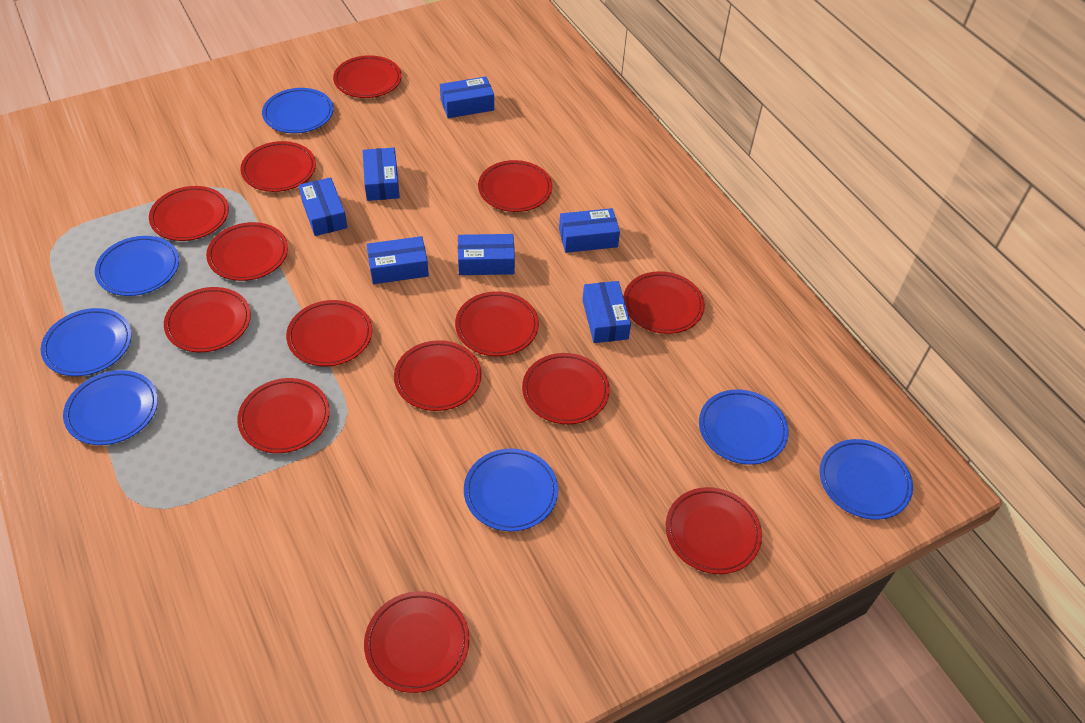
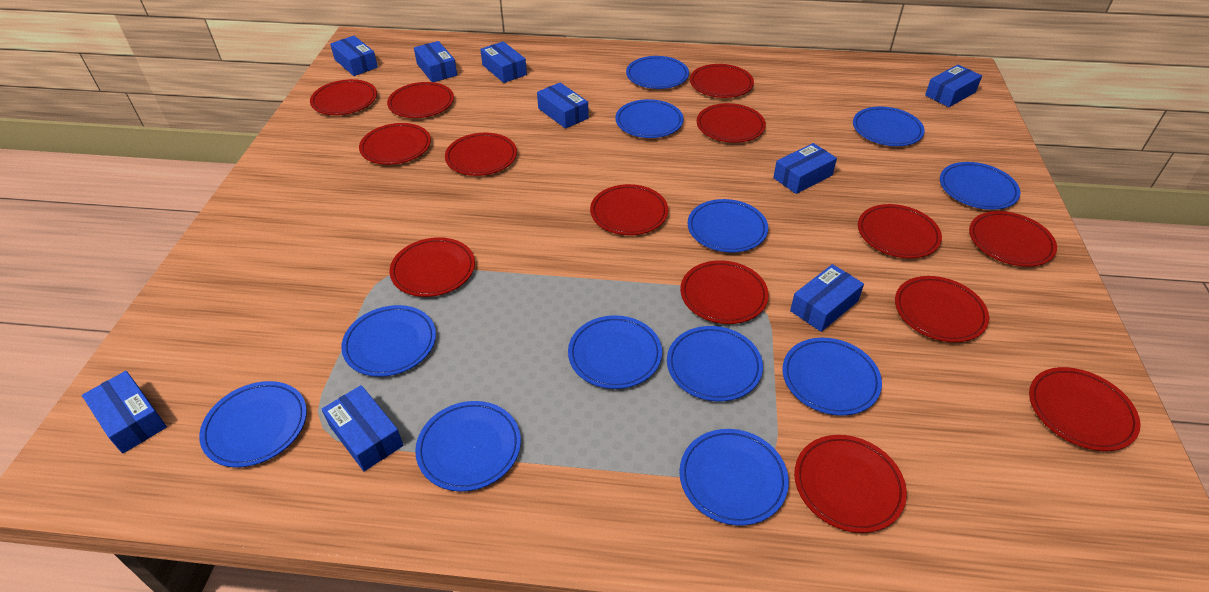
blue box: 7 -> 9
blue plate: 7 -> 12

